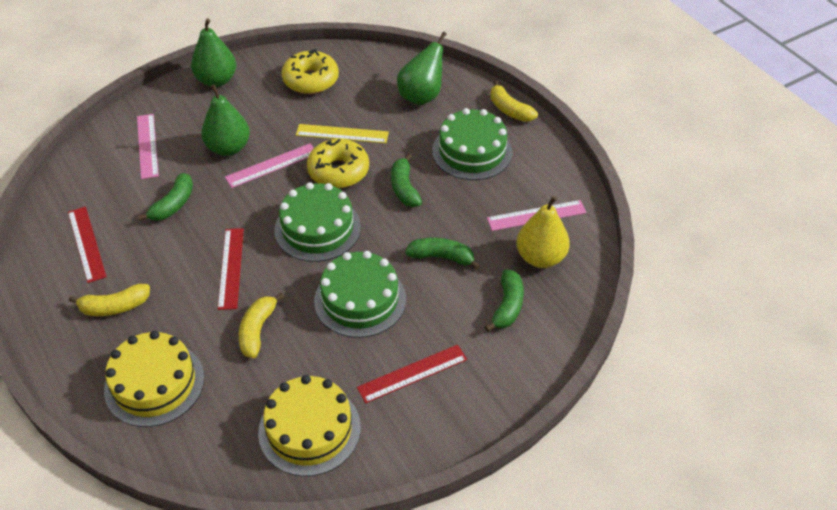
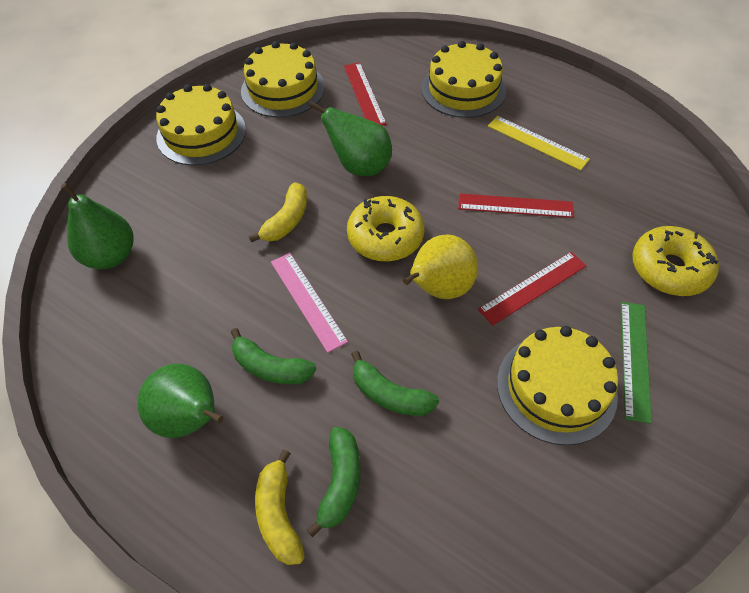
green banana: 4 -> 3
green cake: 3 -> 0
green ruler: 0 -> 1
pink ruler: 3 -> 1
yellow banana: 3 -> 2
yellow cake: 2 -> 4

